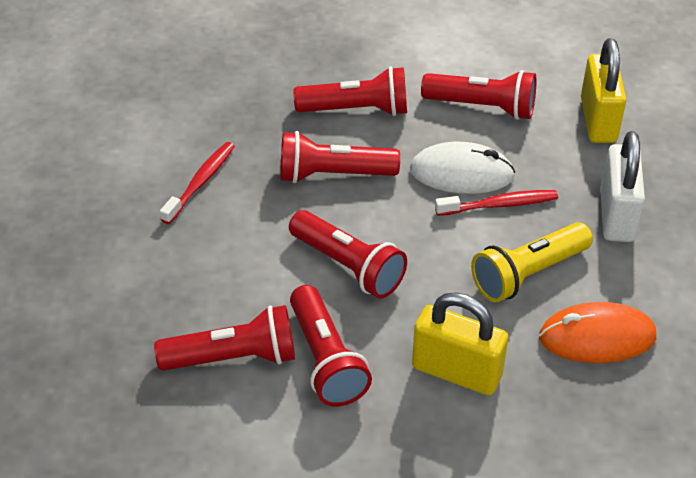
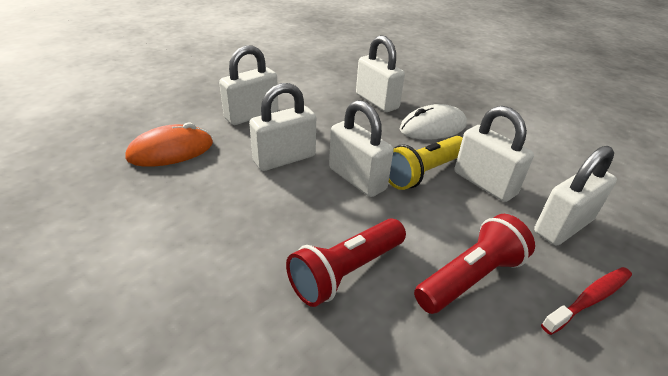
red flashlight: 6 -> 2
red toothbrush: 2 -> 1
white padlock: 1 -> 6
yellow padlock: 2 -> 0

